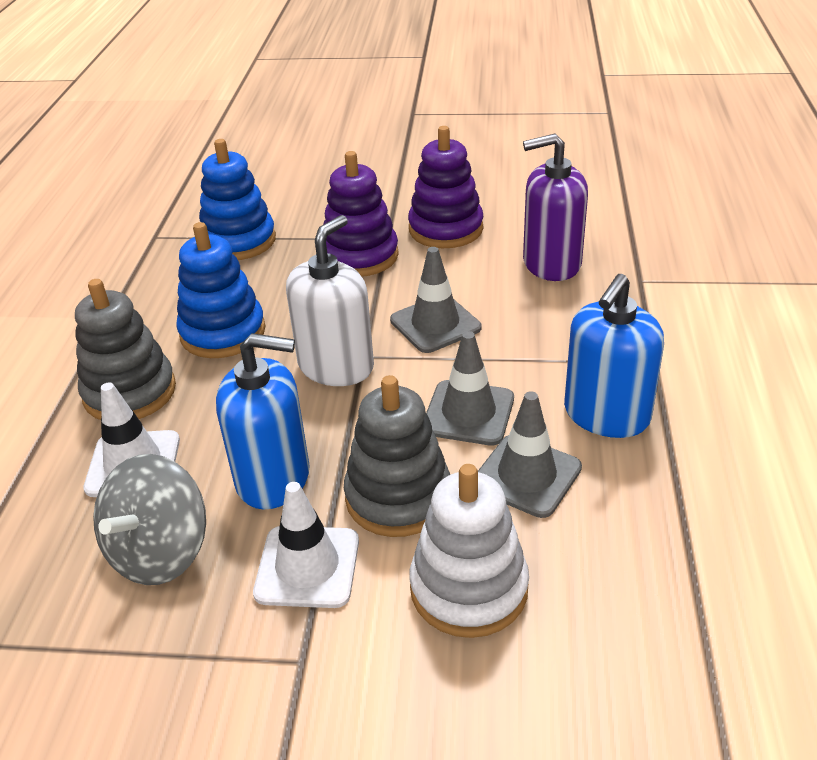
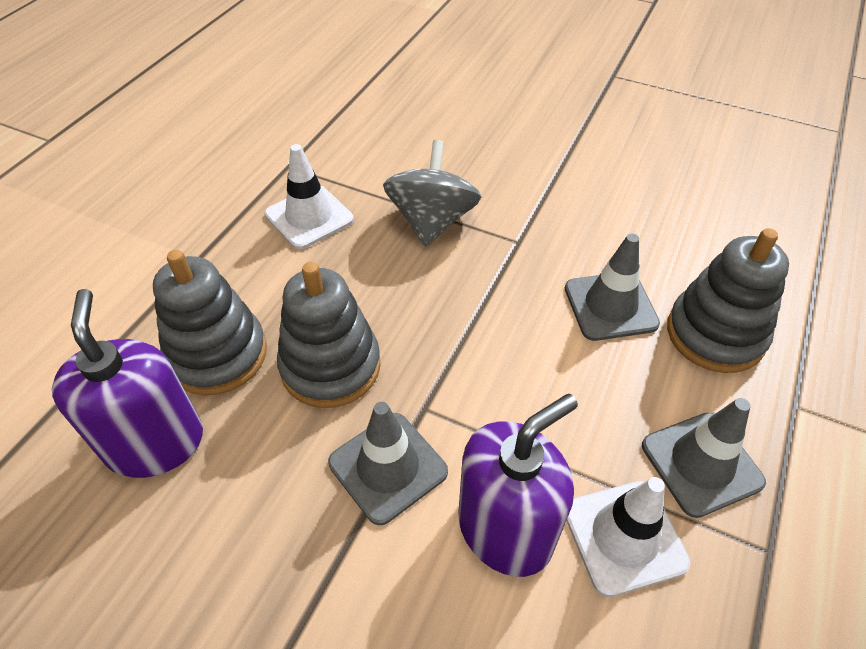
blue soap dispenser: 2 -> 0
blue stacking toy: 2 -> 0
grey stacking toy: 2 -> 3
purple soap dispenser: 1 -> 2
purple stacking toy: 2 -> 0
white soap dispenser: 1 -> 0
white stacking toy: 1 -> 0

